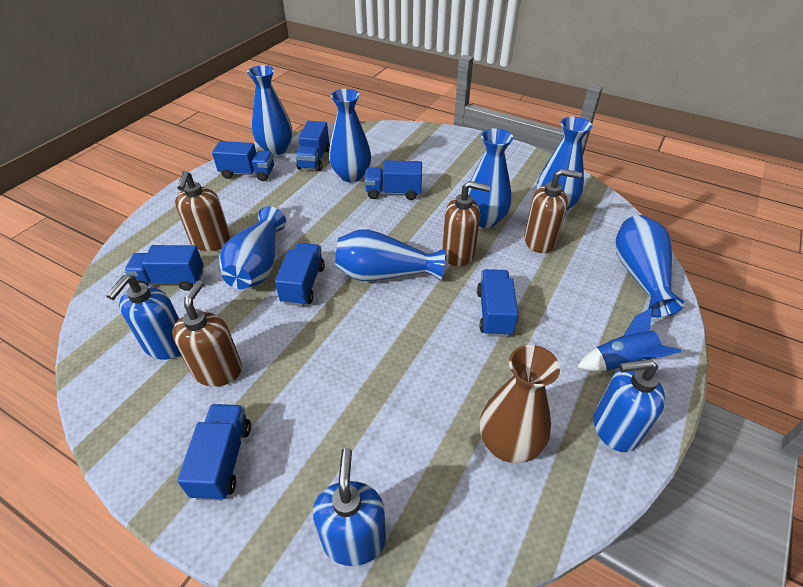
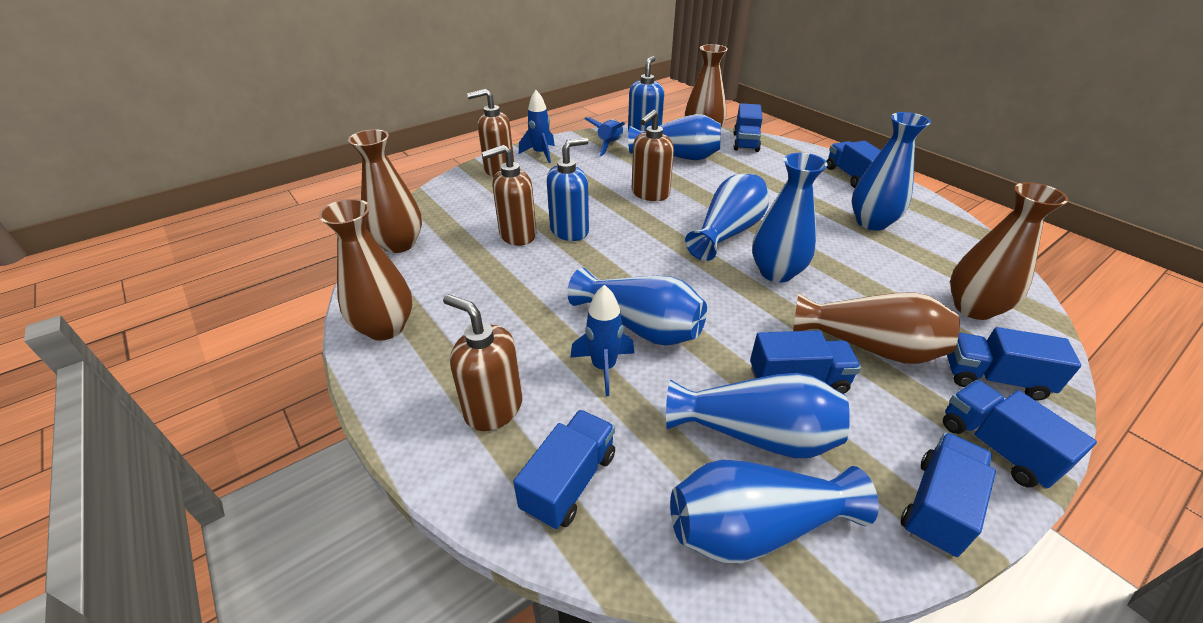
blue rocket: 1 -> 3
blue soap dispenser: 3 -> 2
brown vase: 1 -> 5

